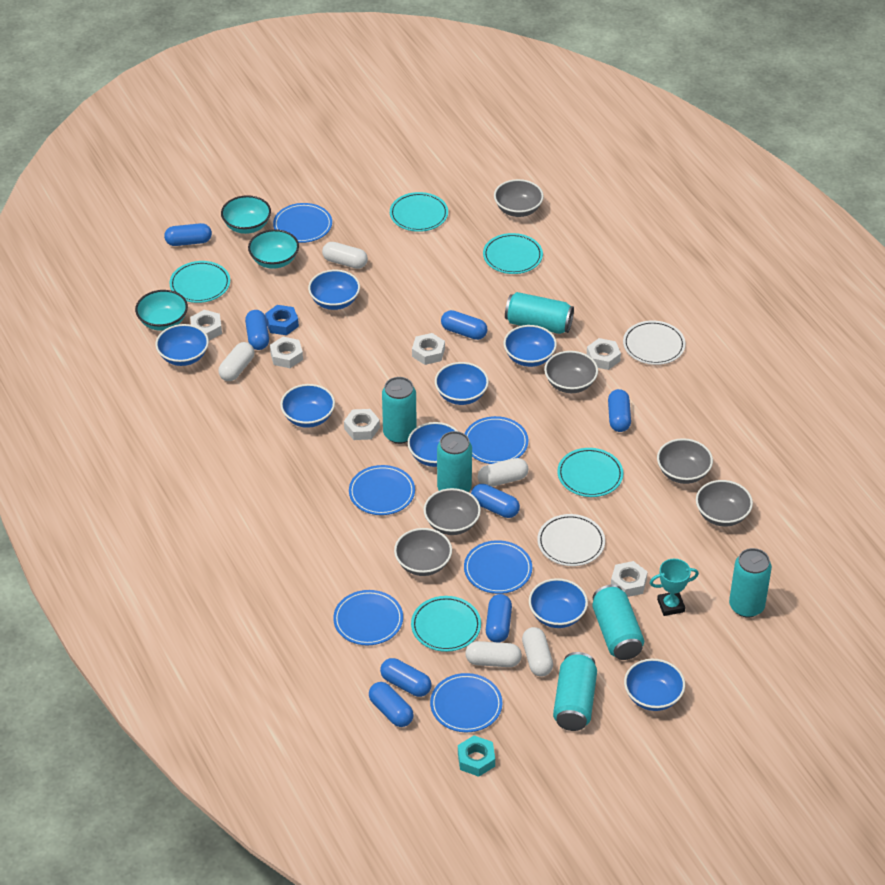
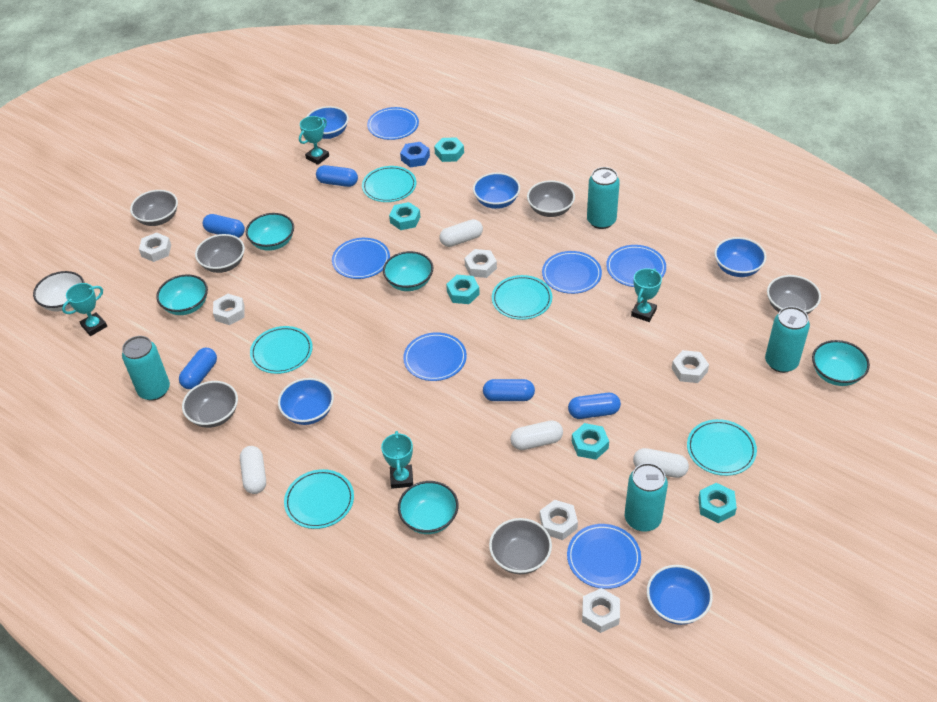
blue bowl: 8 -> 5
blue capsule: 8 -> 5
turquoise bowl: 3 -> 5
turquoise can: 6 -> 4
turquoise nut: 1 -> 5
turquoise trophy: 1 -> 4
white bowl: 0 -> 1
white capsule: 5 -> 4
white plate: 2 -> 0

